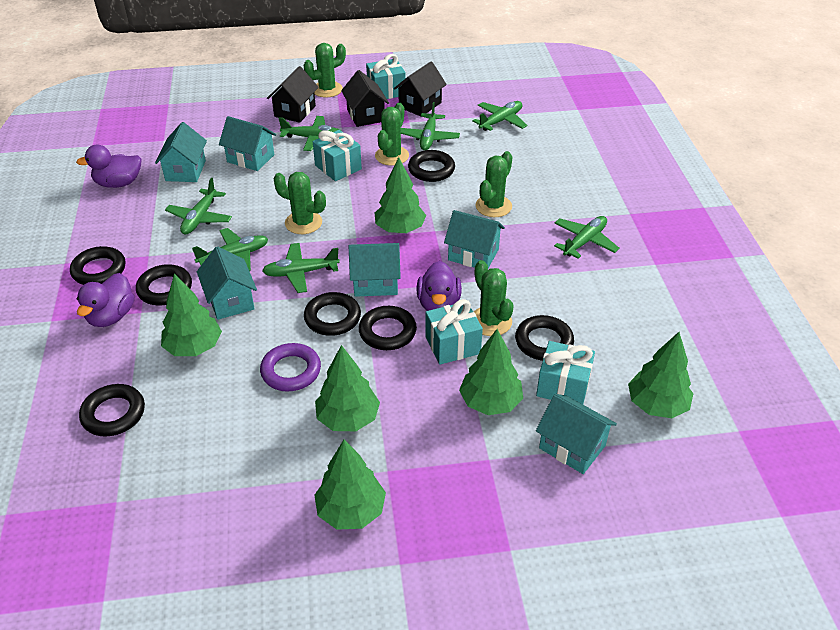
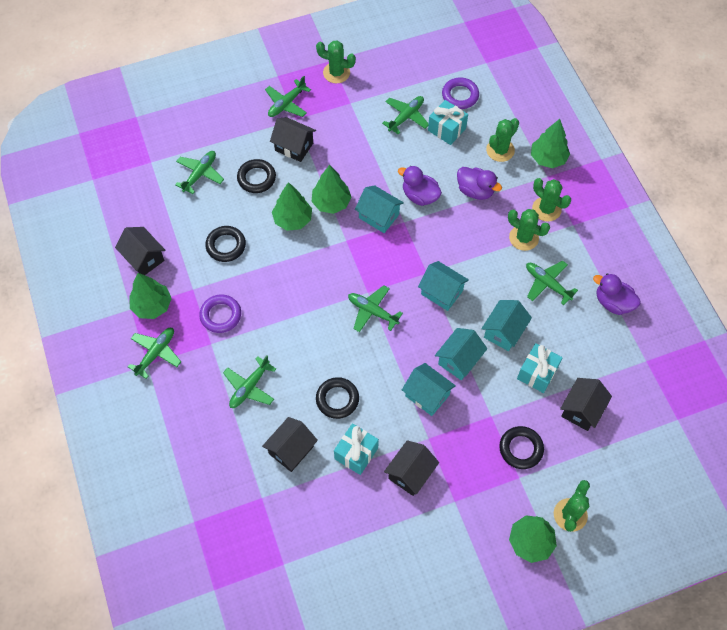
black house: 3 -> 5
black ring: 7 -> 4
green tree: 6 -> 5
purple ring: 1 -> 2
turquoise gift: 4 -> 3
turquoise house: 6 -> 5

